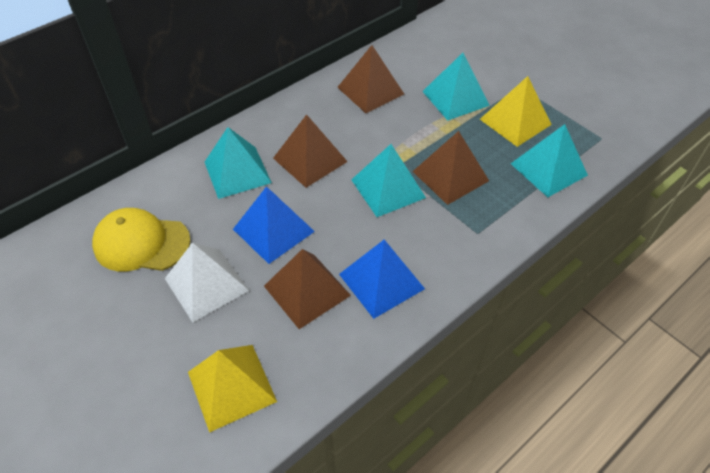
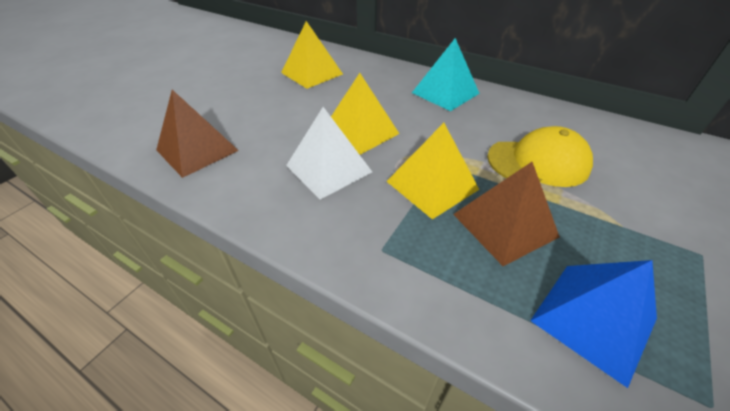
blue pyramid: 2 -> 1
brown pyramid: 4 -> 2
turquoise pyramid: 4 -> 1
yellow pyramid: 2 -> 3

